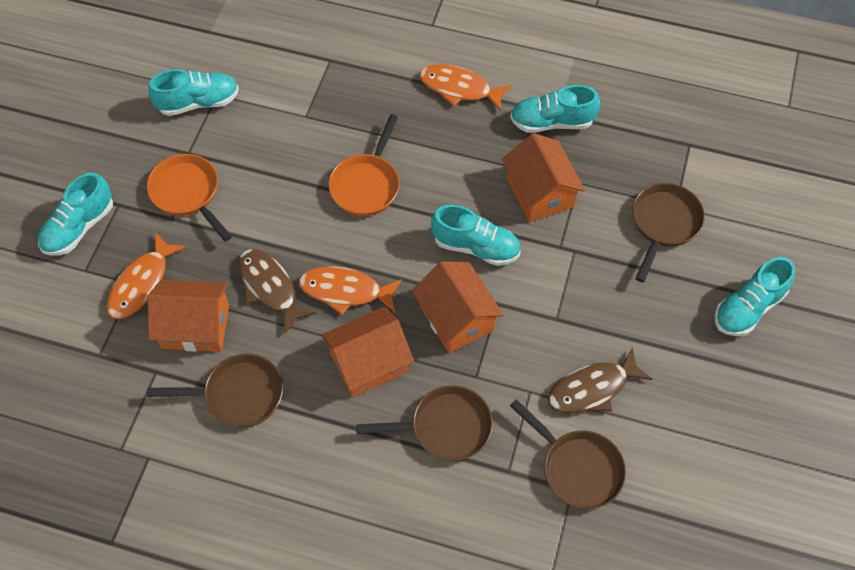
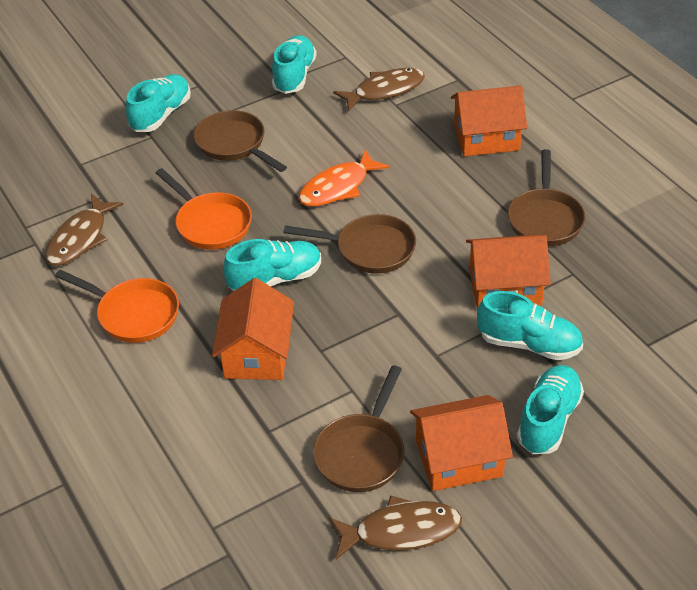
brown fish: 2 -> 3
orange fish: 3 -> 1

